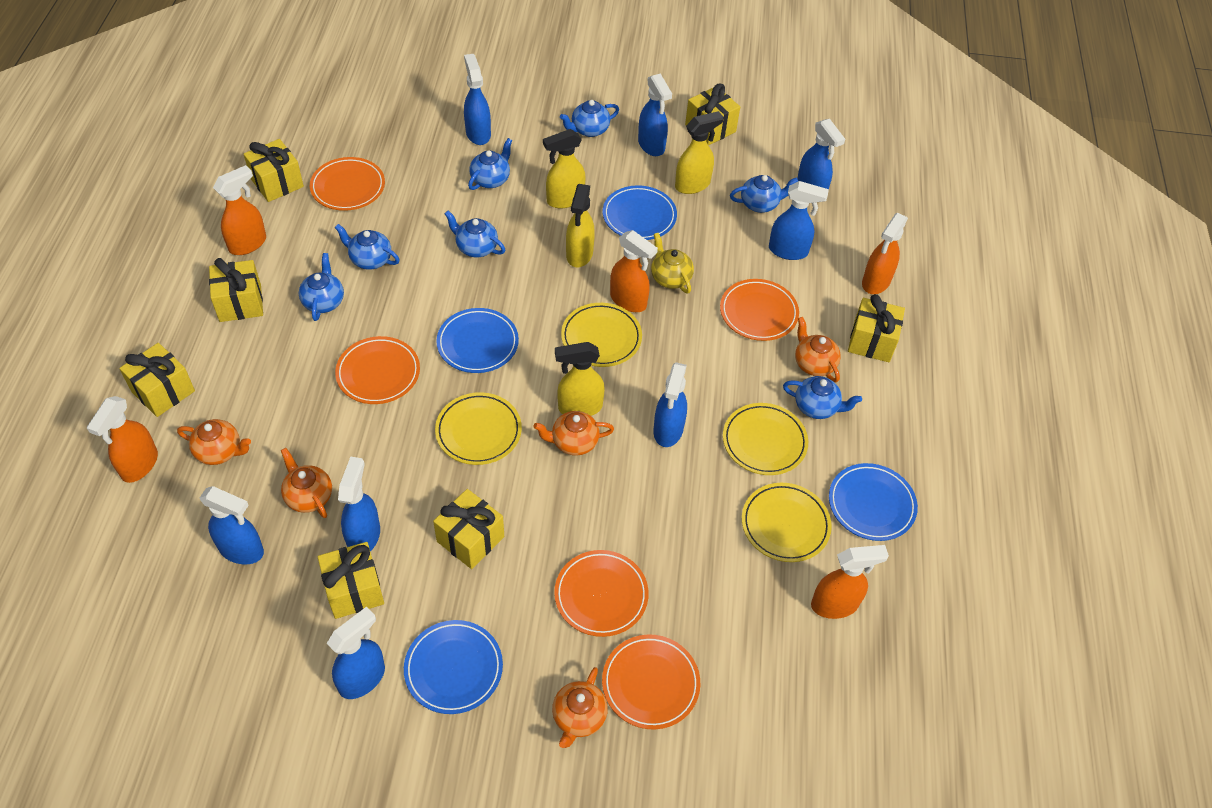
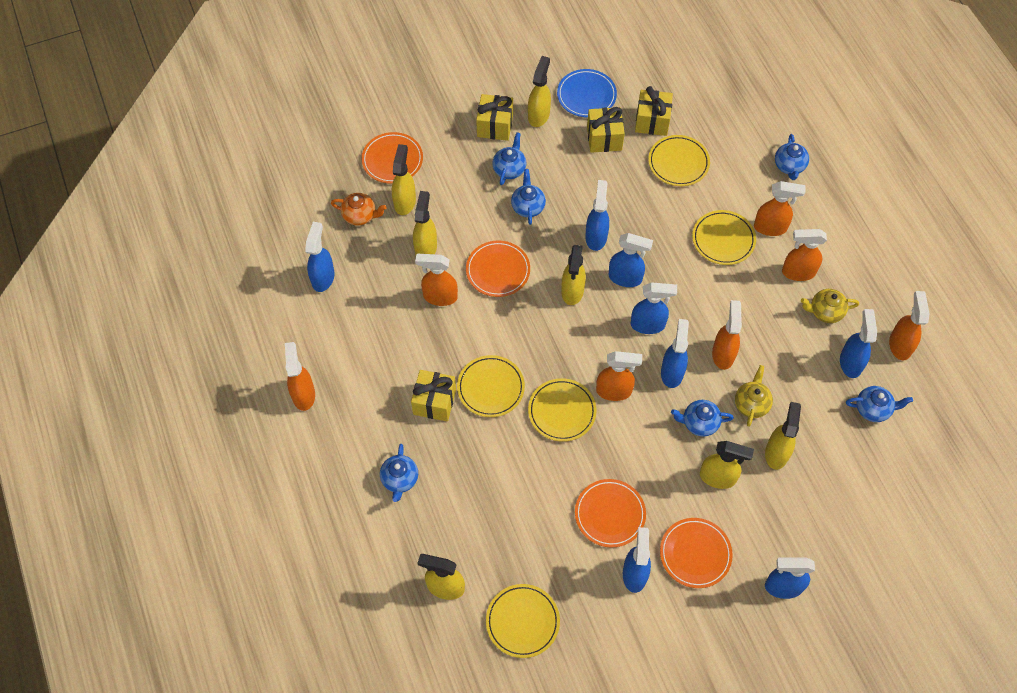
blue plate: 4 -> 1
blue teapot: 7 -> 6
orange plate: 5 -> 4
orange spray bottle: 5 -> 7
orange teapot: 5 -> 1
yellow gift: 7 -> 4
yellow plate: 4 -> 5
yellow spray bottle: 4 -> 7
yellow teapot: 1 -> 2

